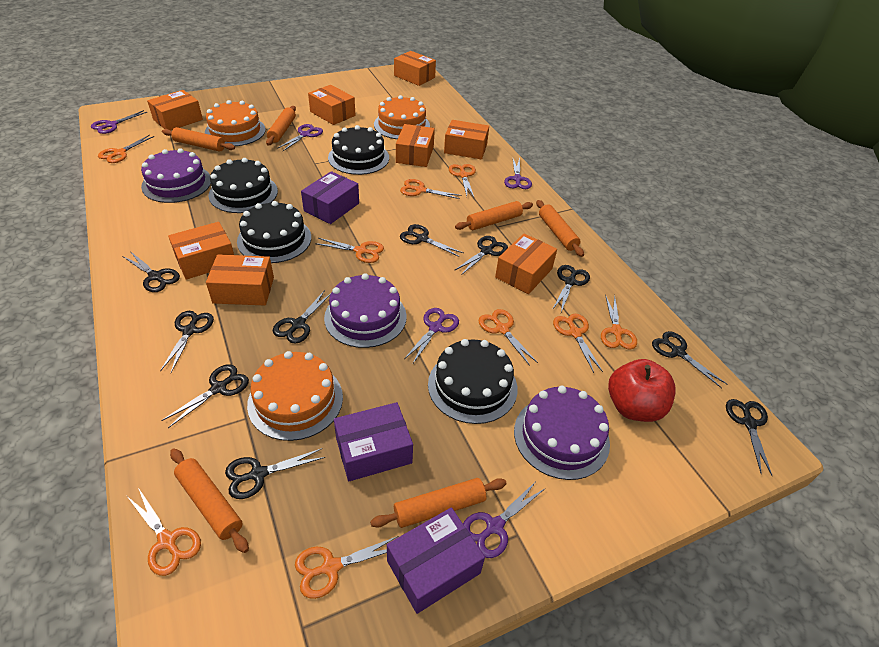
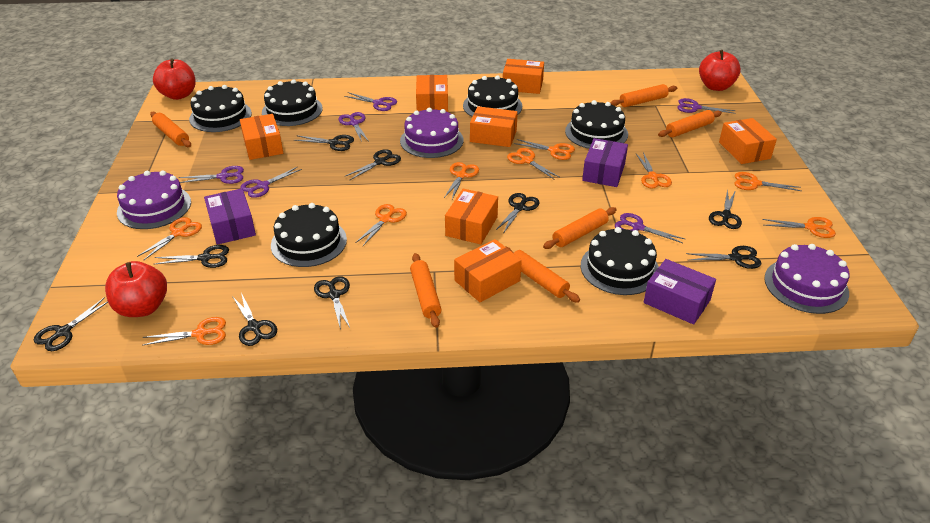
black cake: 4 -> 6
black scissors: 10 -> 9
orange box: 8 -> 7
orange cake: 3 -> 0
purple scissors: 5 -> 6
red apple: 1 -> 3

